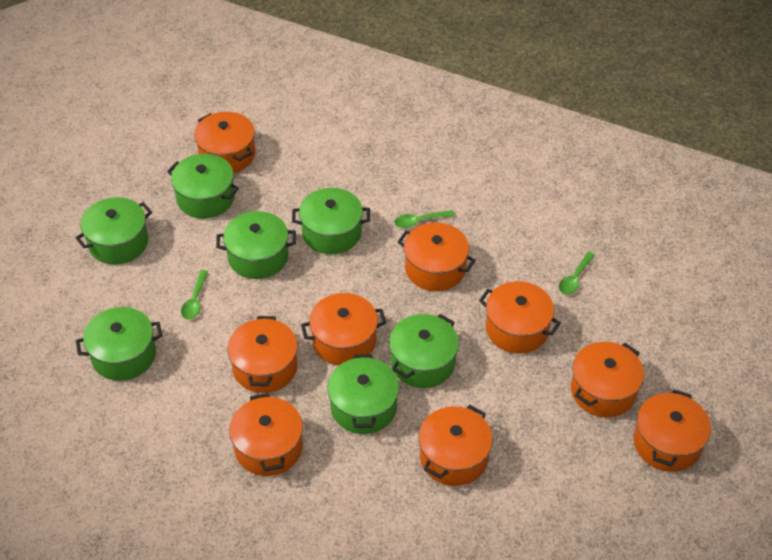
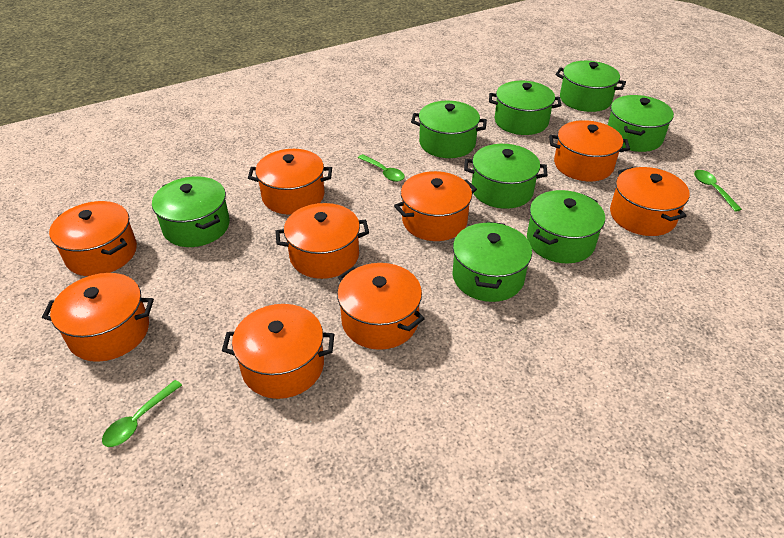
green pot: 7 -> 8

